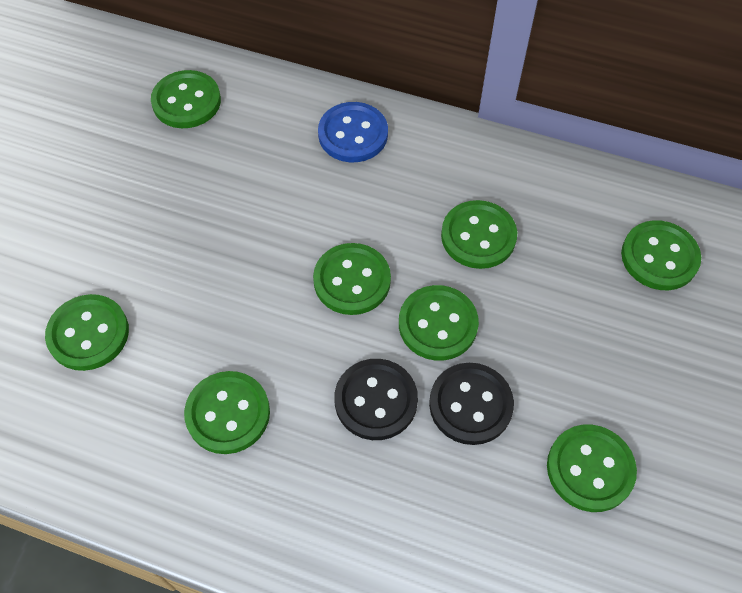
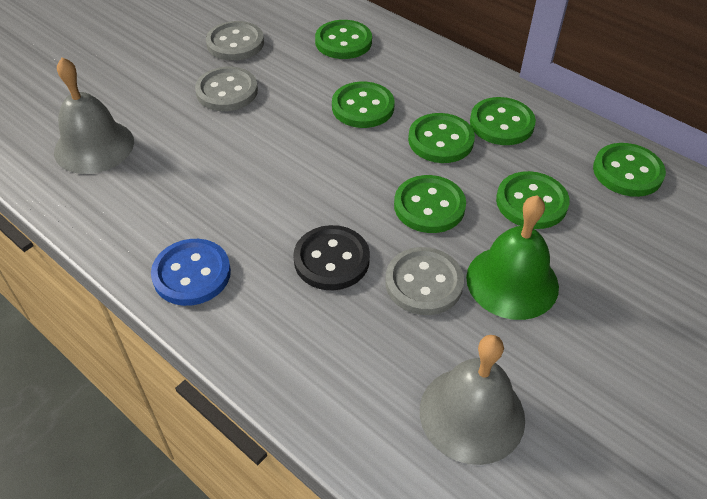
black button: 2 -> 1
green bell: 0 -> 1
green button: 8 -> 7
grey bell: 0 -> 2
grey button: 0 -> 3

